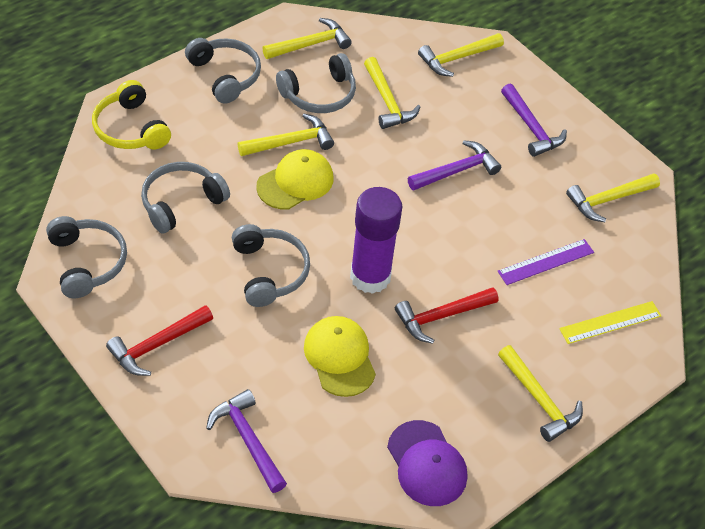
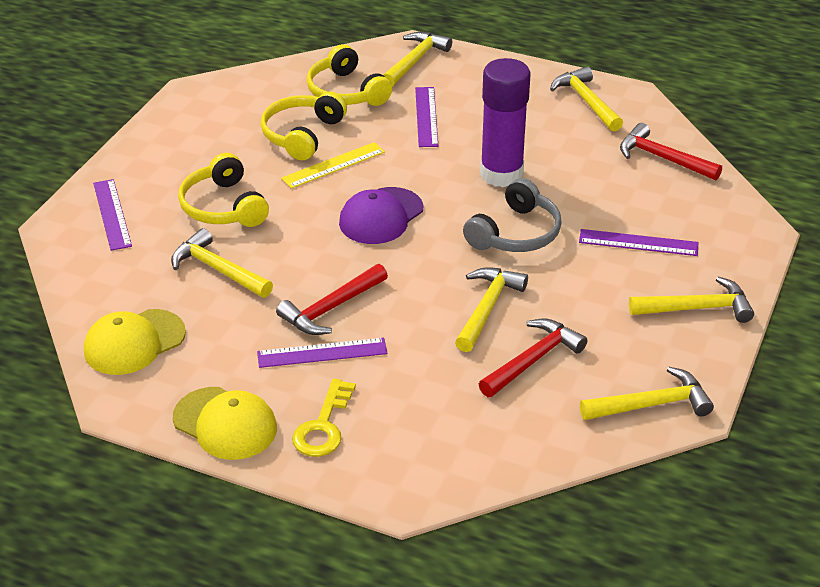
grey headphones: 5 -> 1
purple hammer: 3 -> 0
purple ruler: 1 -> 4
red hammer: 2 -> 3
yellow headphones: 1 -> 3
yellow key: 0 -> 1

